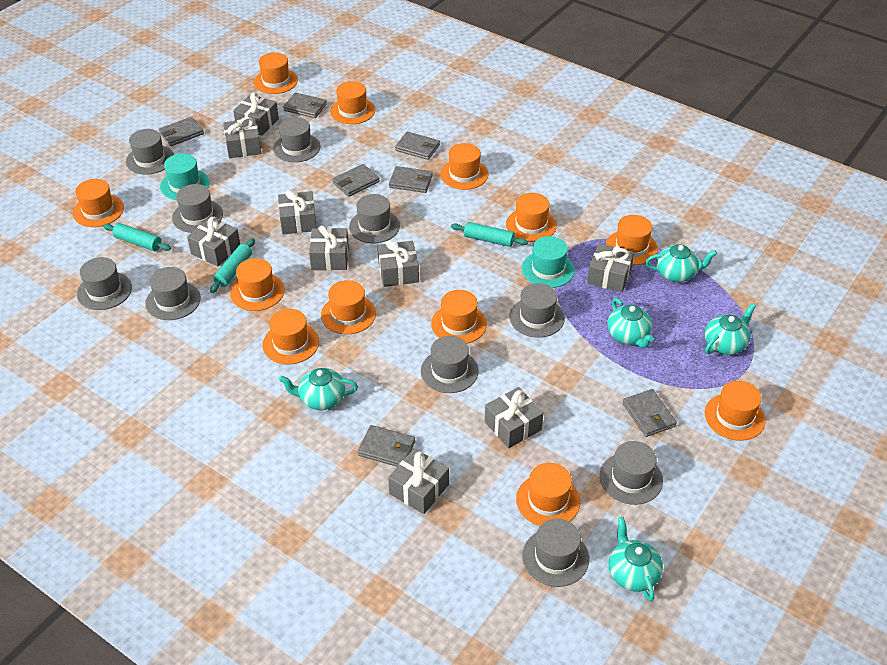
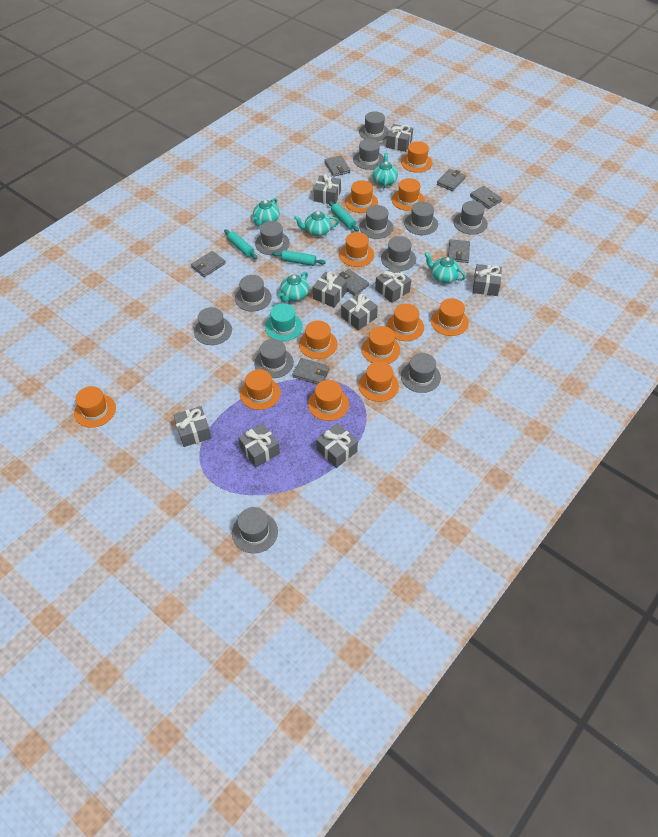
grey hat: 10 -> 12
turquoise hat: 2 -> 1

